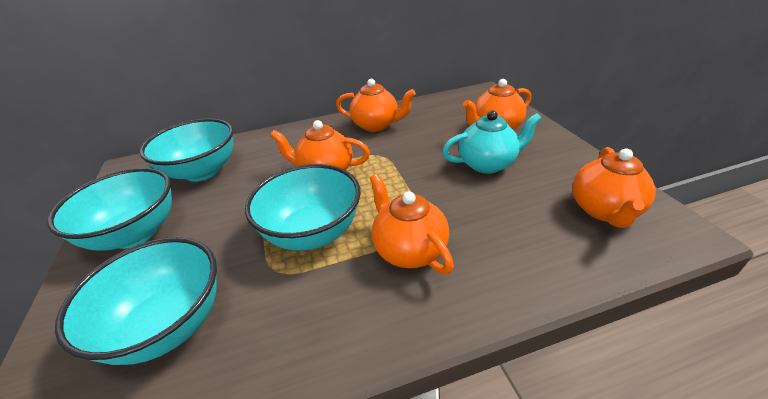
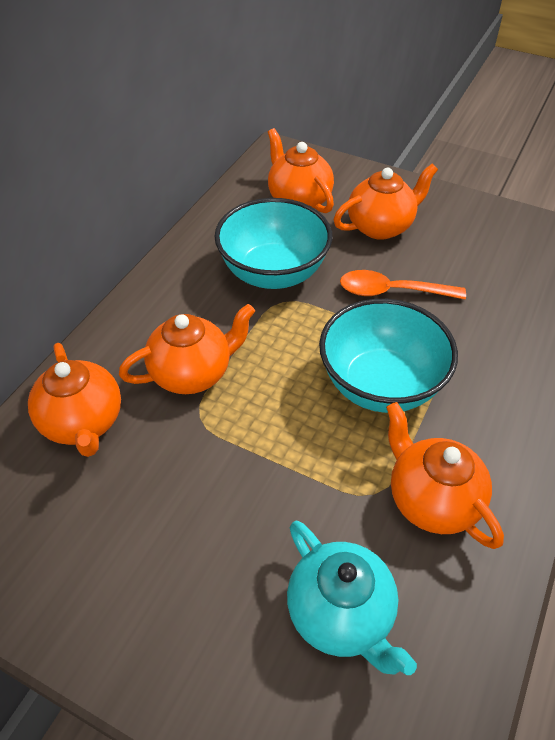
orange spoon: 0 -> 1
turquoise bowl: 4 -> 2

